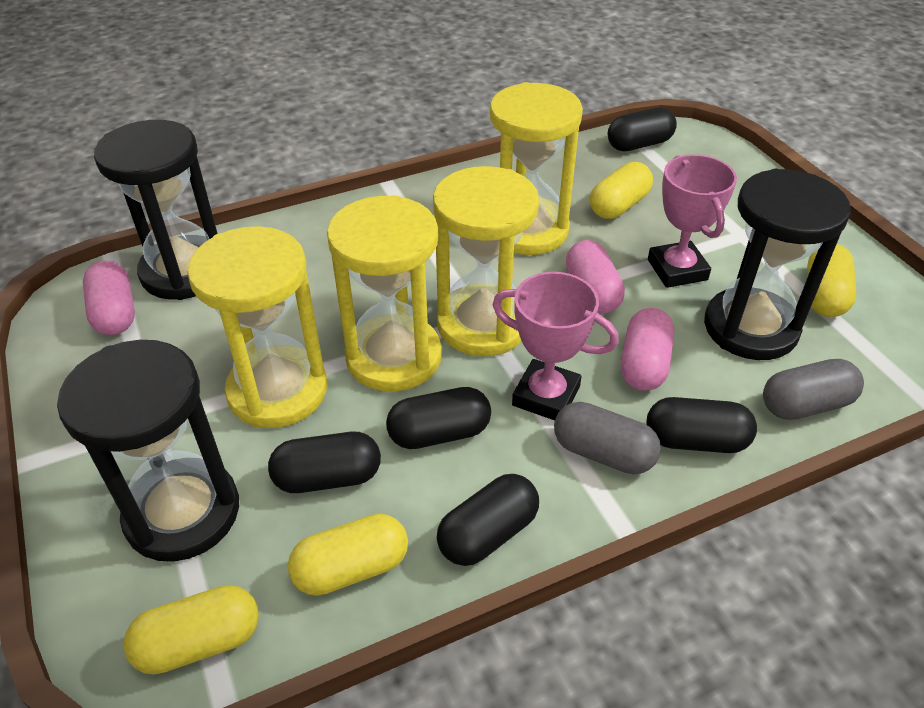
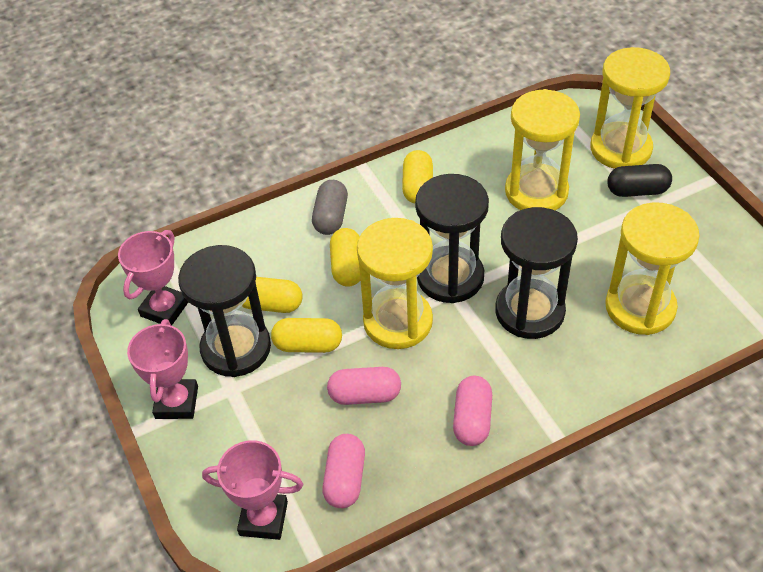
black capsule: 5 -> 1
grey capsule: 2 -> 1
pink trophy: 2 -> 3

